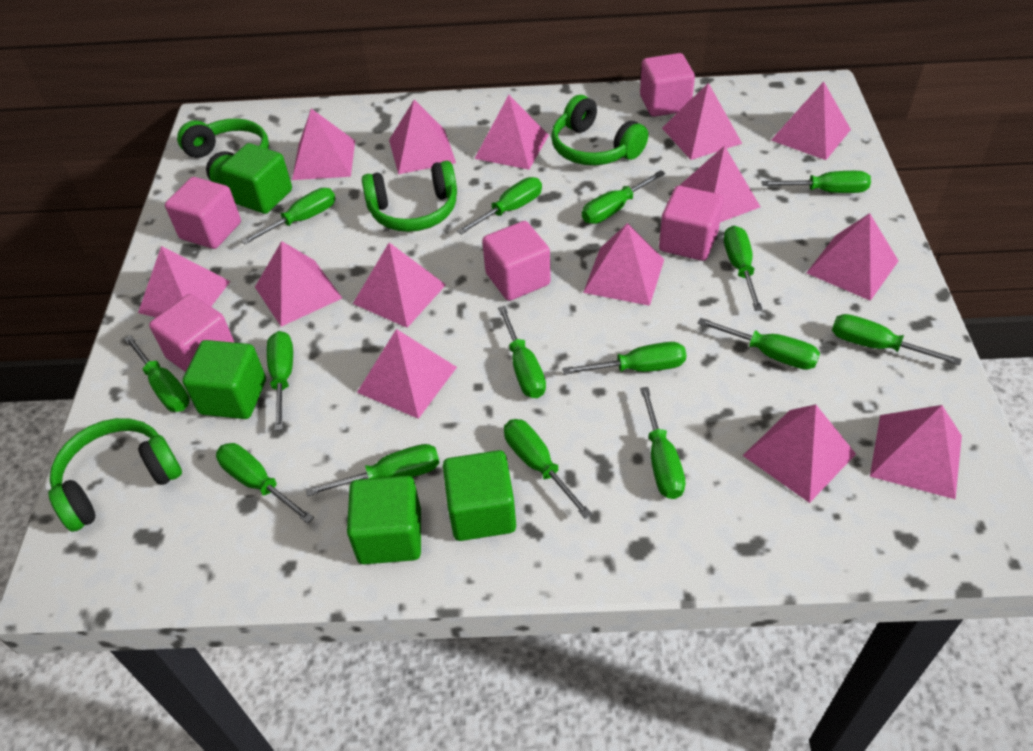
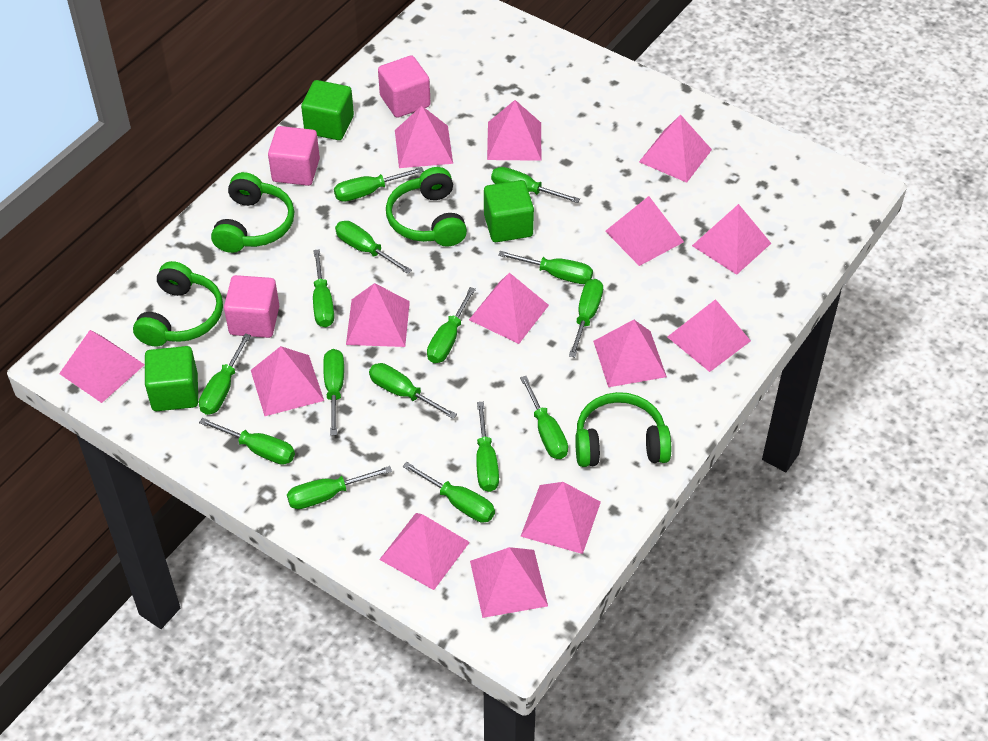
green cube: 4 -> 3
pink cube: 5 -> 3

